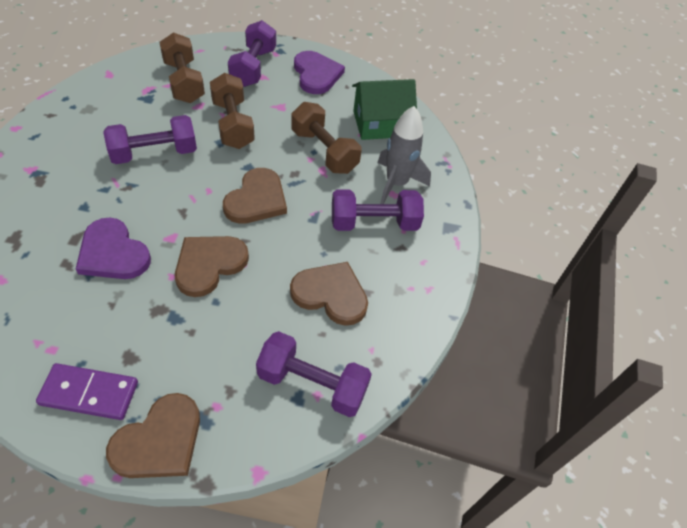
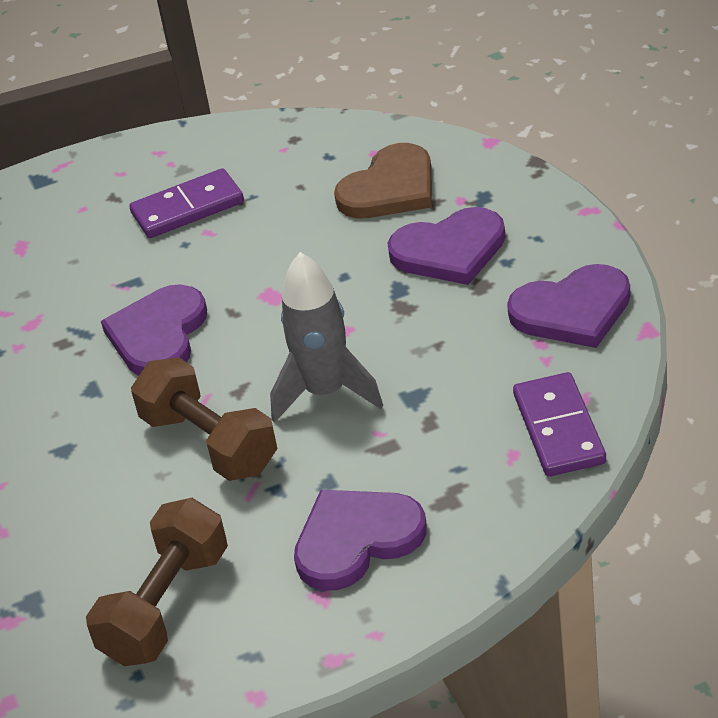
brown dumbbell: 3 -> 2
brown heart: 4 -> 1
green house: 1 -> 0
purple domino: 1 -> 2
purple dumbbell: 4 -> 0
purple heart: 2 -> 4

